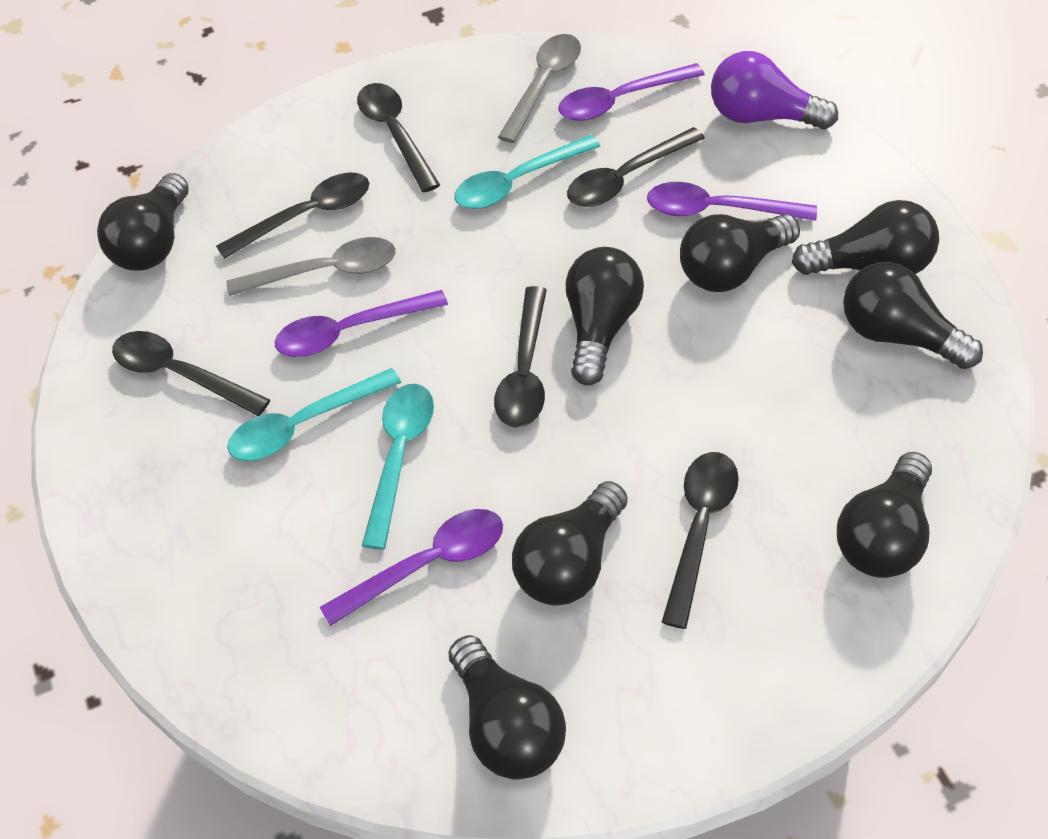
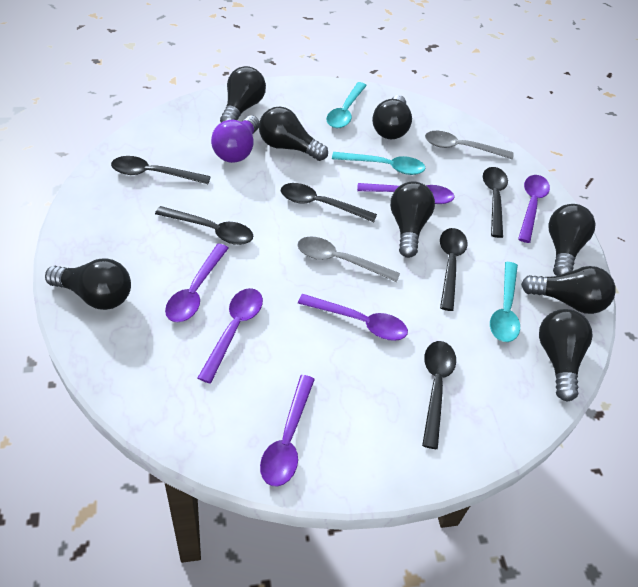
purple spoon: 4 -> 6

